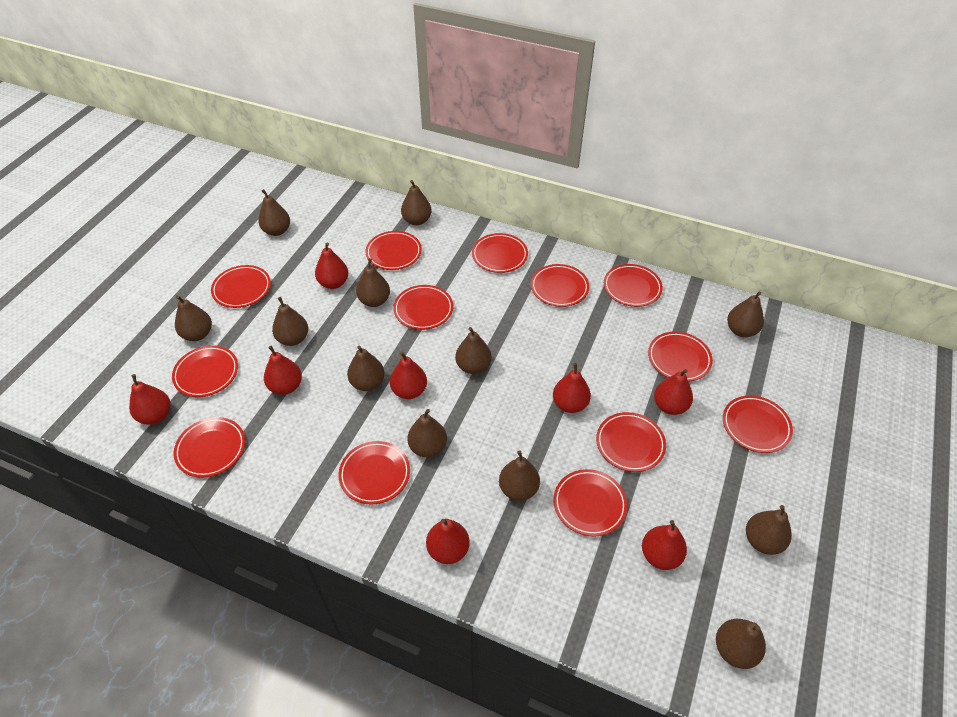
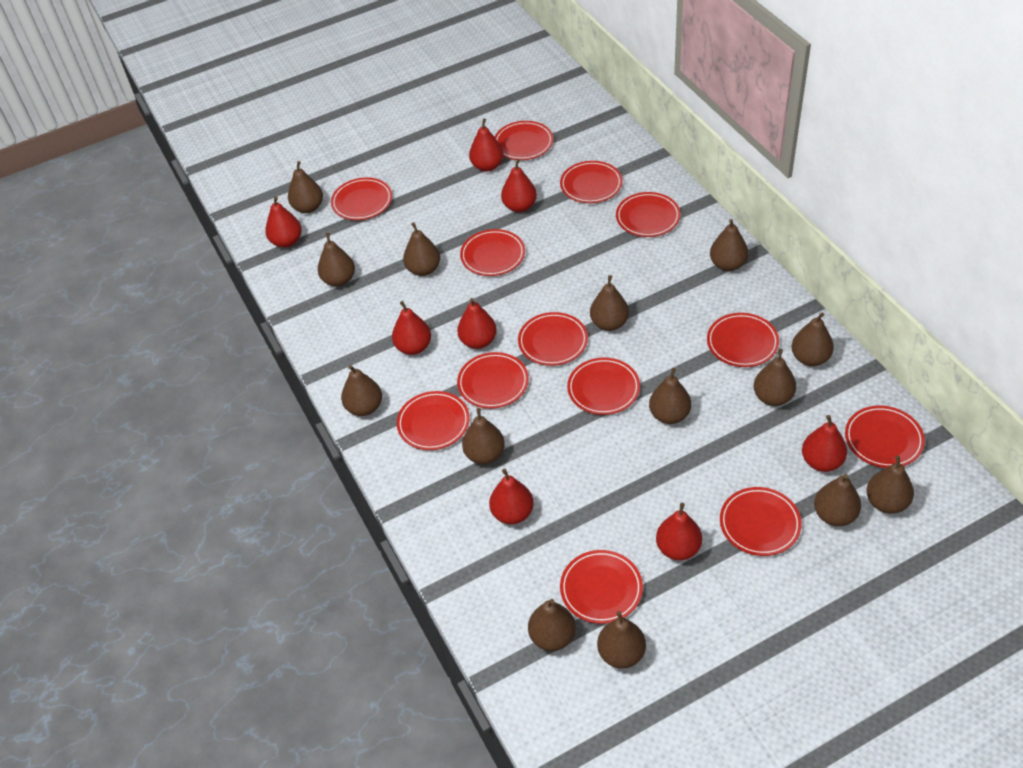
brown pear: 12 -> 14

